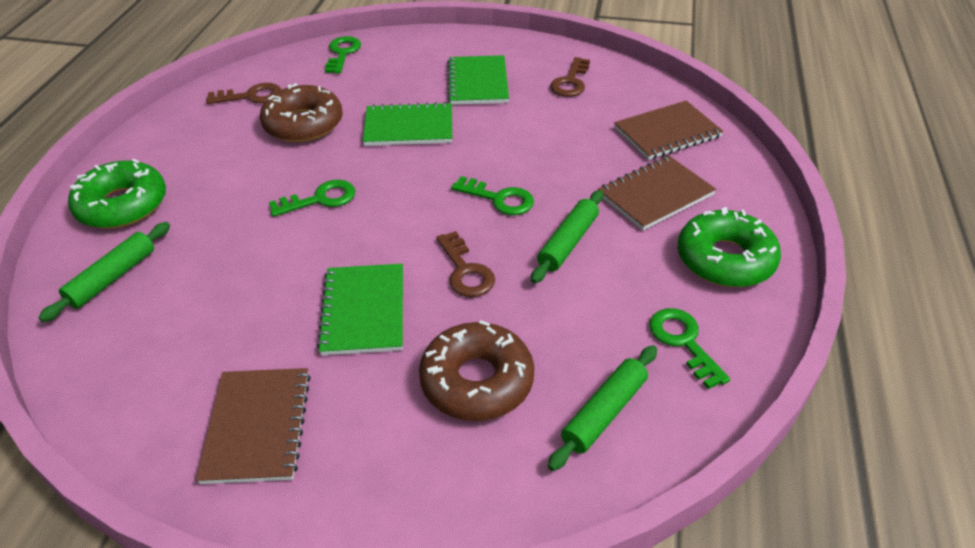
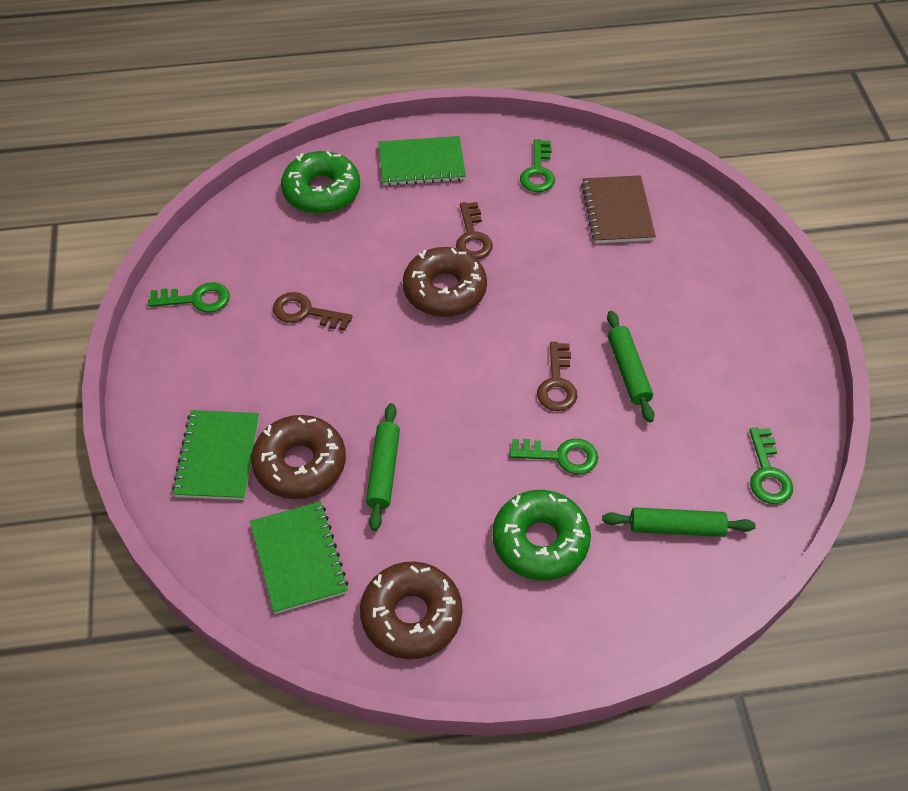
brown donut: 2 -> 3
brown notebook: 3 -> 1

